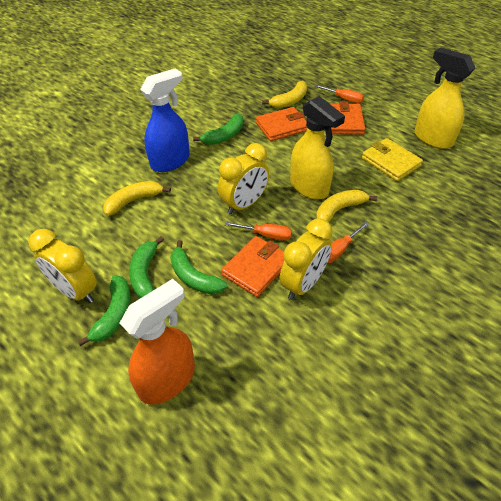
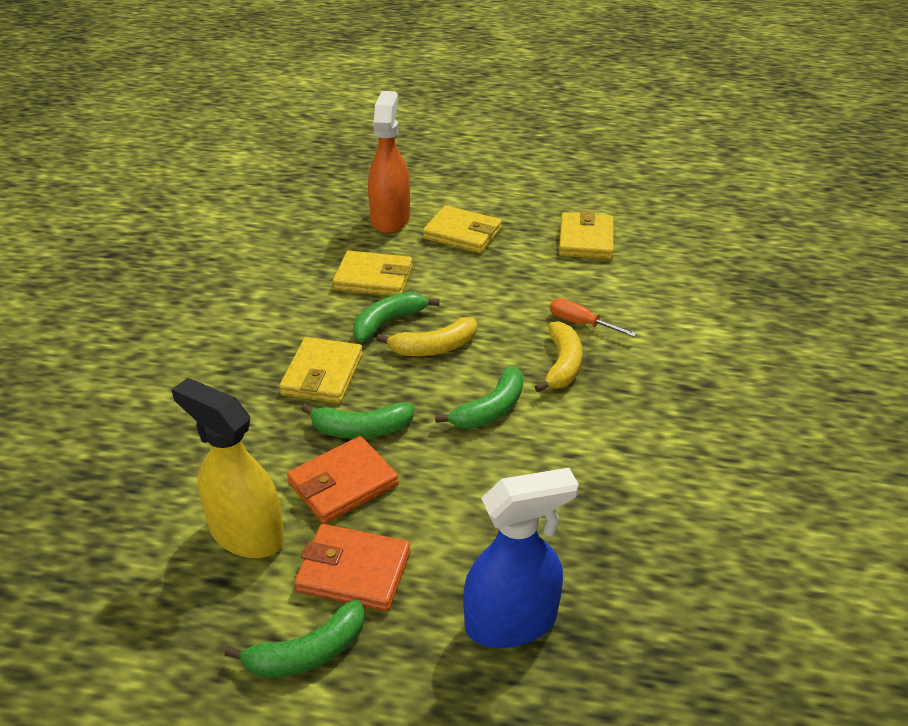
orange screwdriver: 3 -> 1
orange wallet: 3 -> 2
yellow banana: 3 -> 2
yellow clock: 3 -> 0
yellow spray bottle: 2 -> 1
yellow wallet: 1 -> 4

